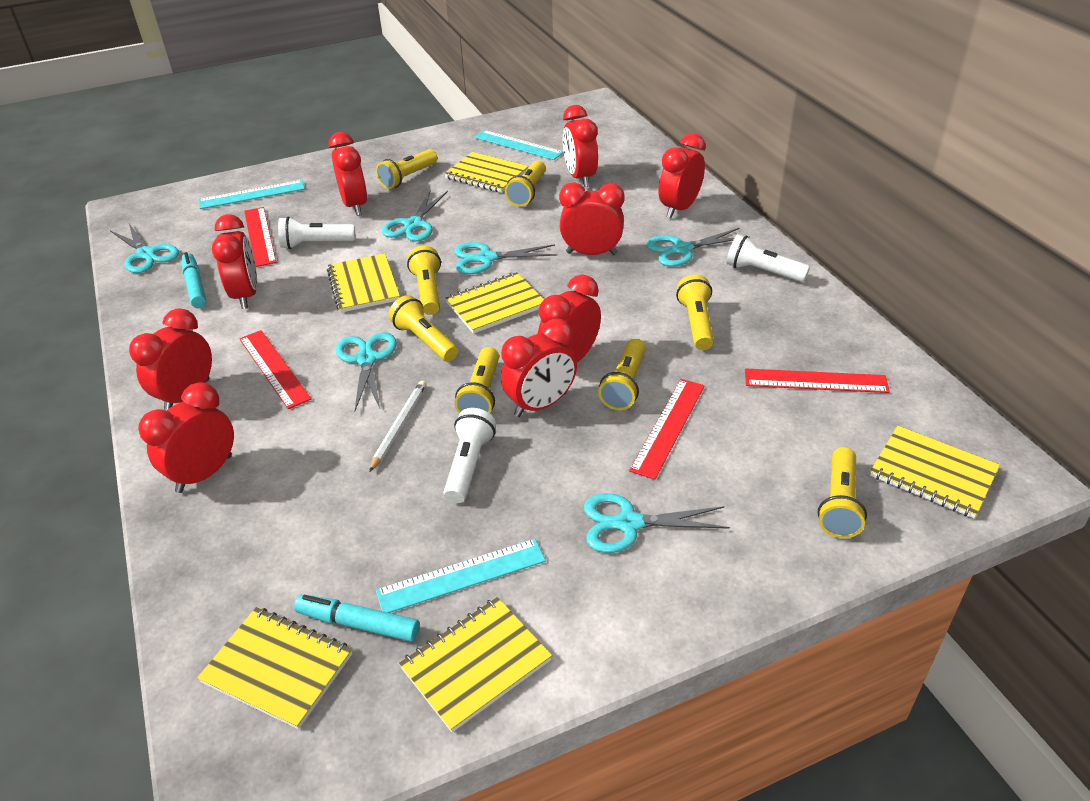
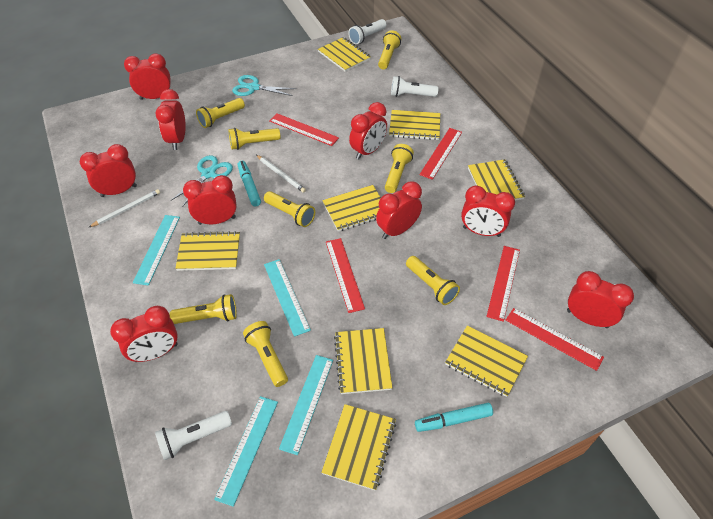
red ruler: 4 -> 5
turquoise ruler: 3 -> 4
turquoise scissors: 6 -> 2
white pencil: 1 -> 2
yellow notebook: 6 -> 8

